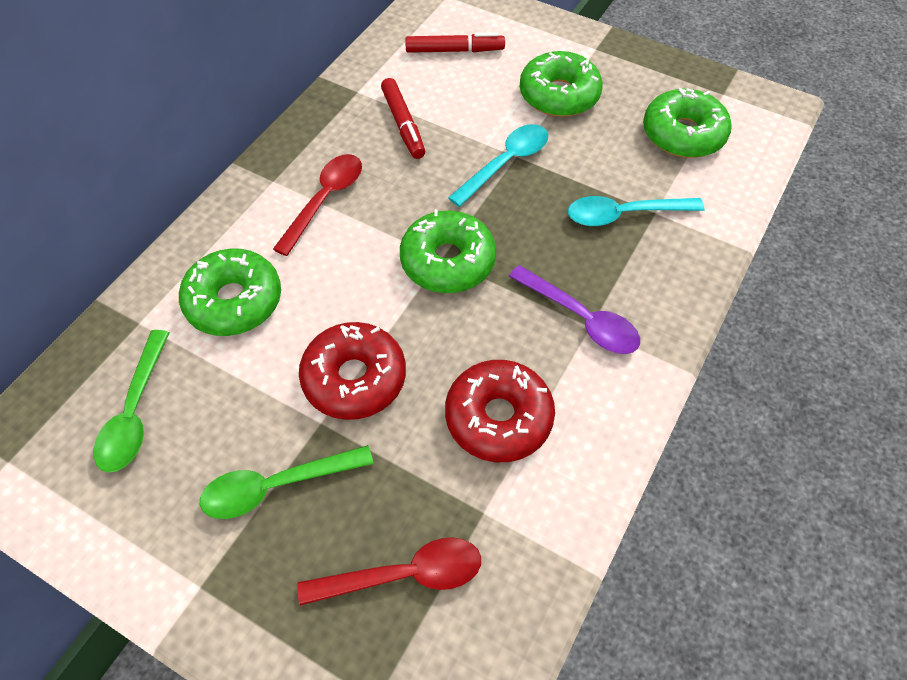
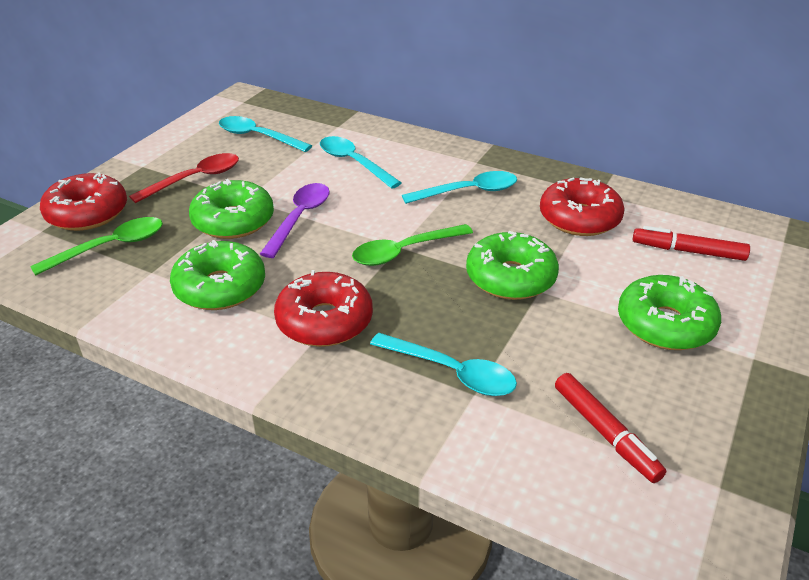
red donut: 2 -> 3
red spoon: 2 -> 1
turquoise spoon: 2 -> 4

